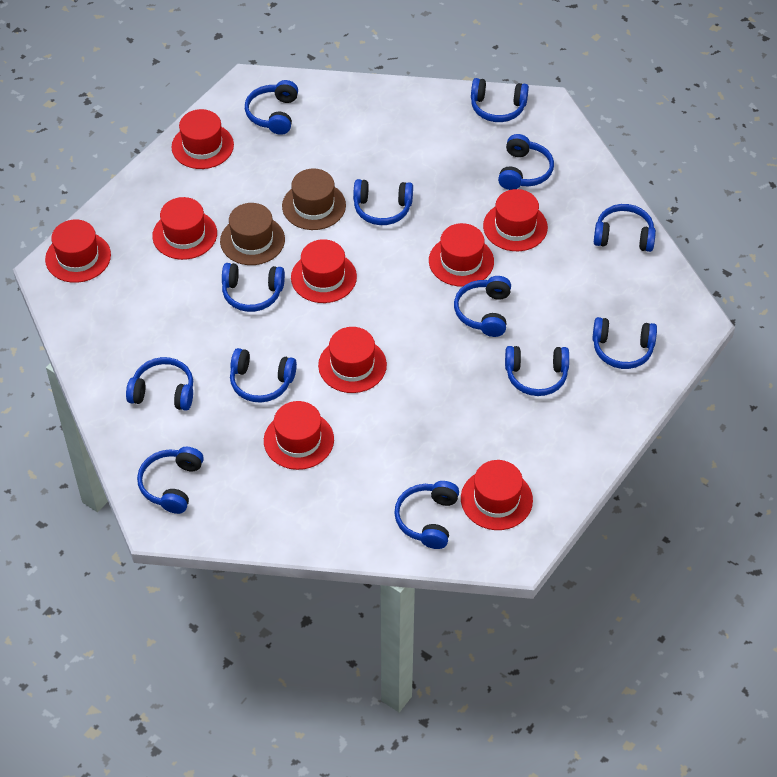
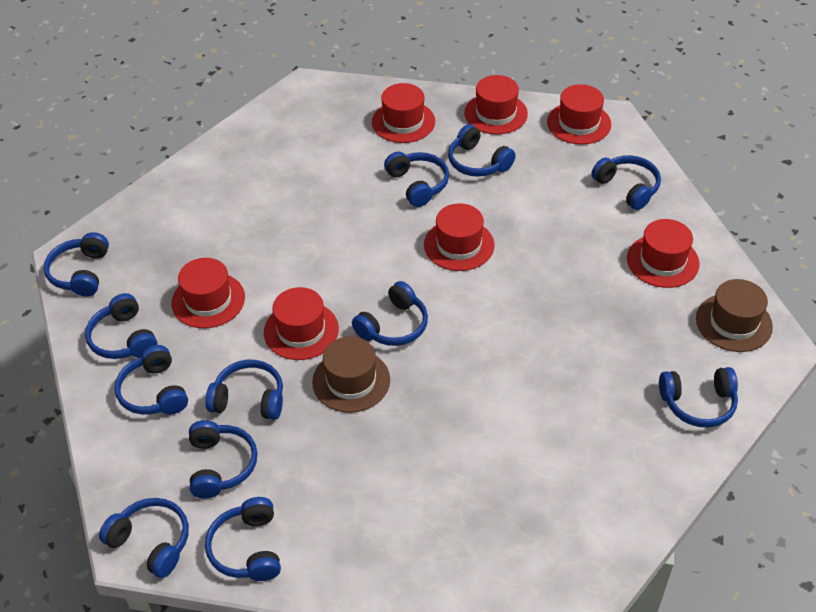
blue headphones: 13 -> 12
red hat: 9 -> 7

